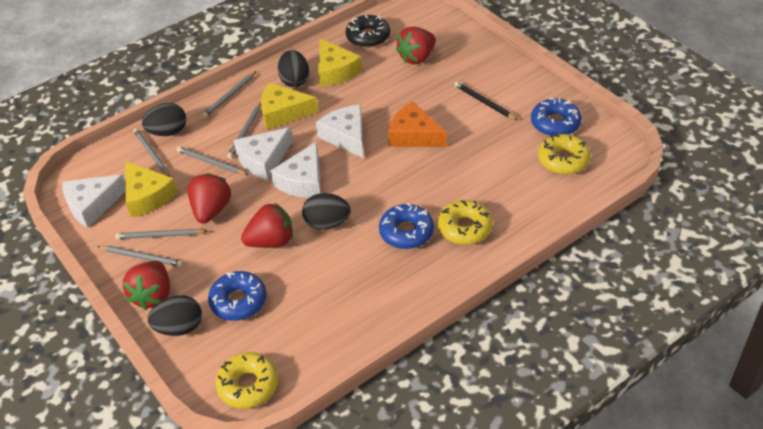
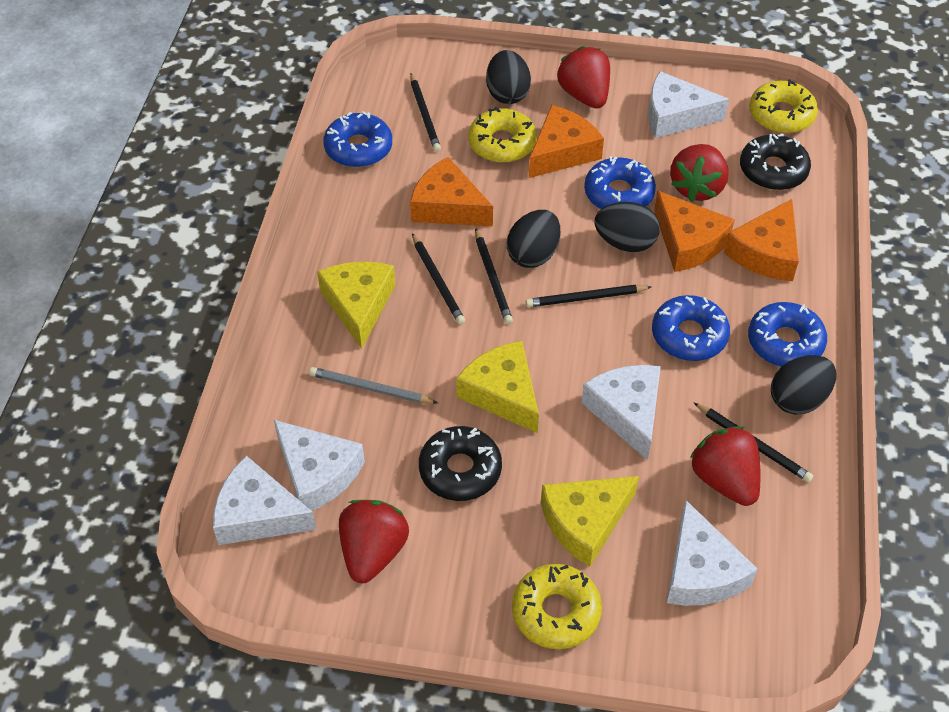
black donut: 1 -> 2
black pencil: 1 -> 5
blue donut: 3 -> 4
grey pencil: 6 -> 1
orange cheese: 1 -> 4
white cheese: 4 -> 5

